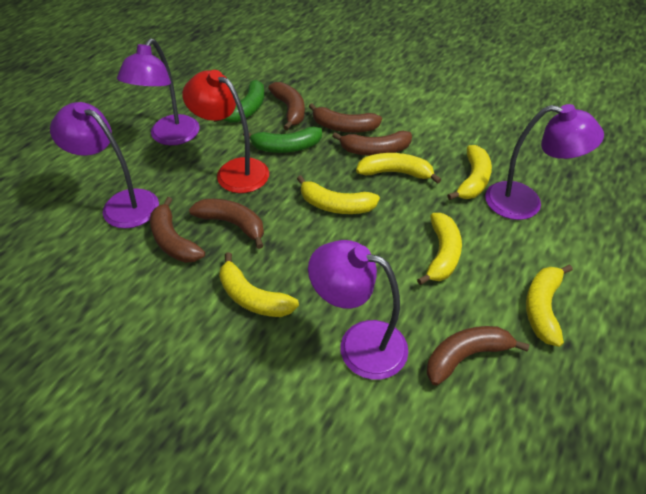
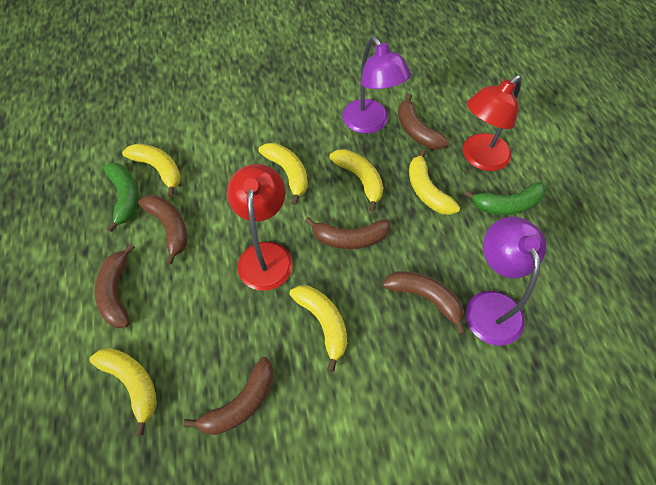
purple lamp: 4 -> 2
red lamp: 1 -> 2

